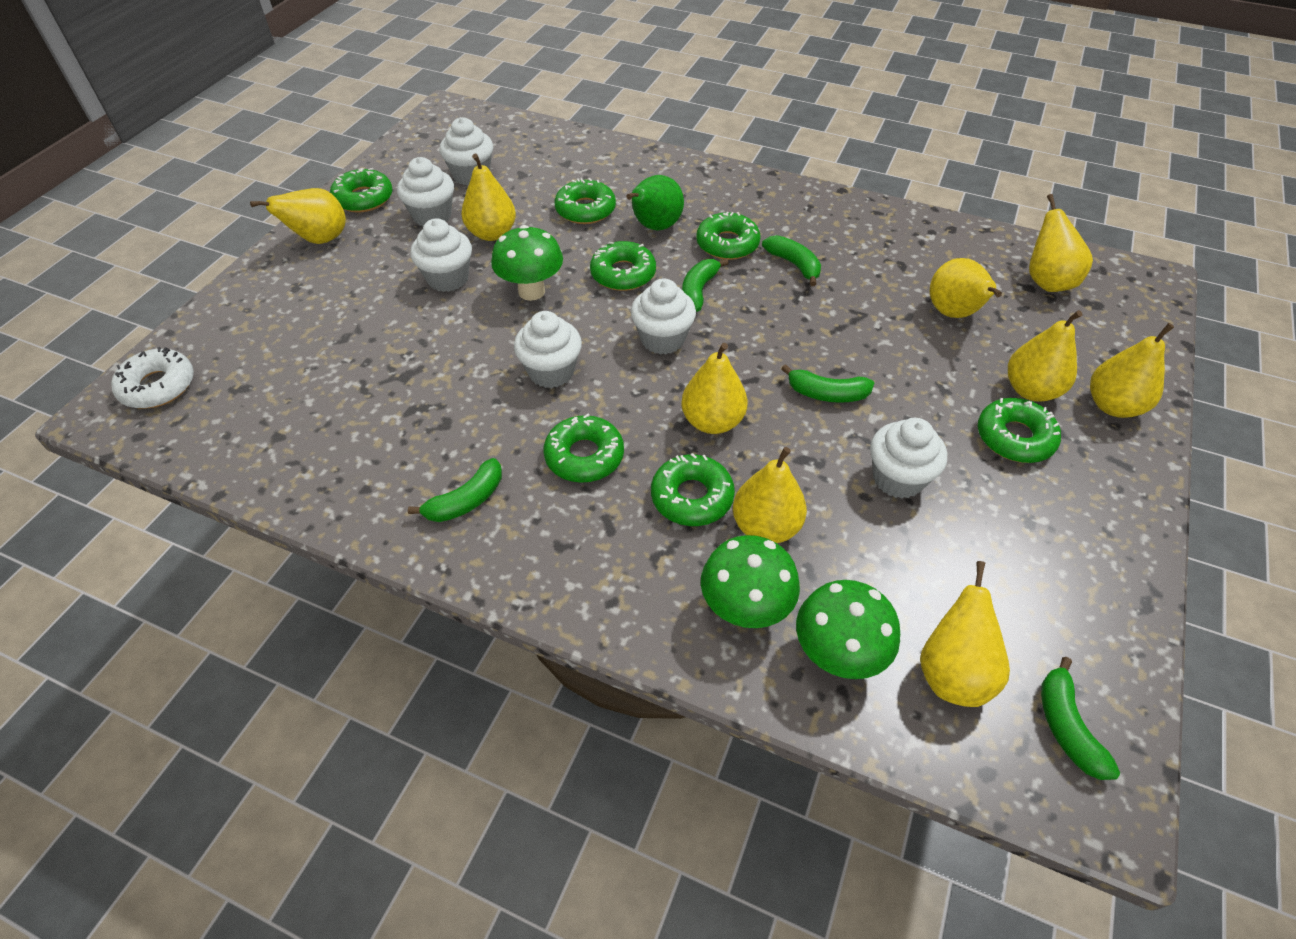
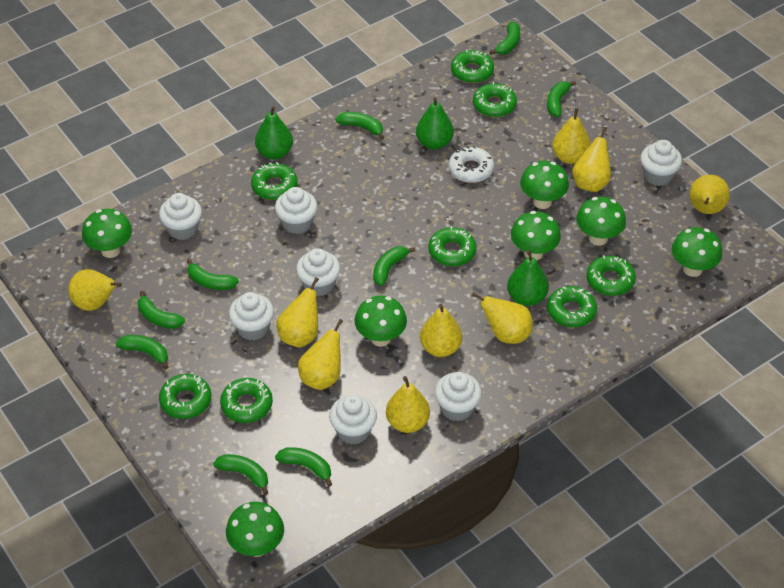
green banana: 5 -> 9
green donut: 7 -> 8
green mushroom: 3 -> 7
green pear: 1 -> 3
white cupcake: 6 -> 7

